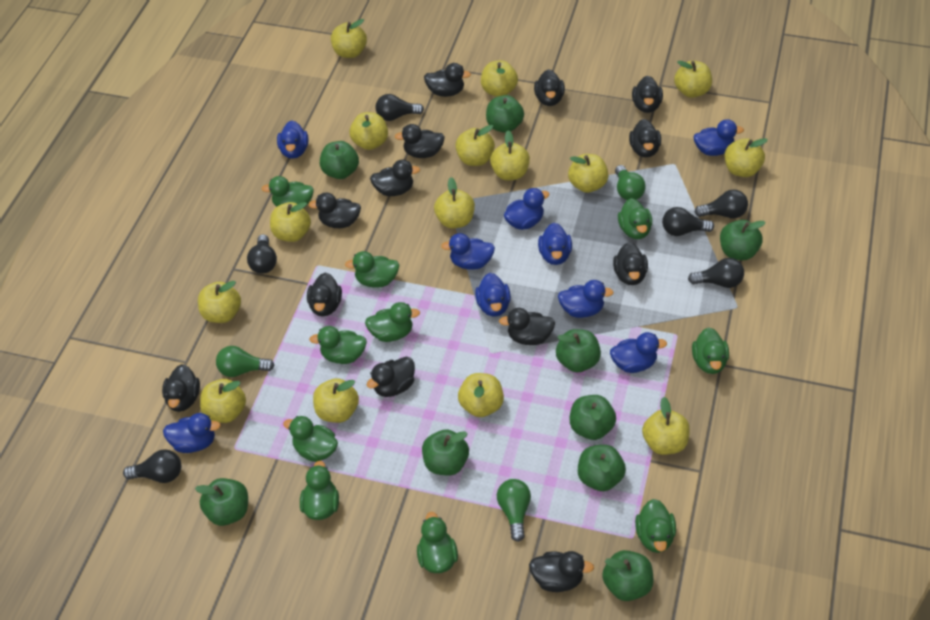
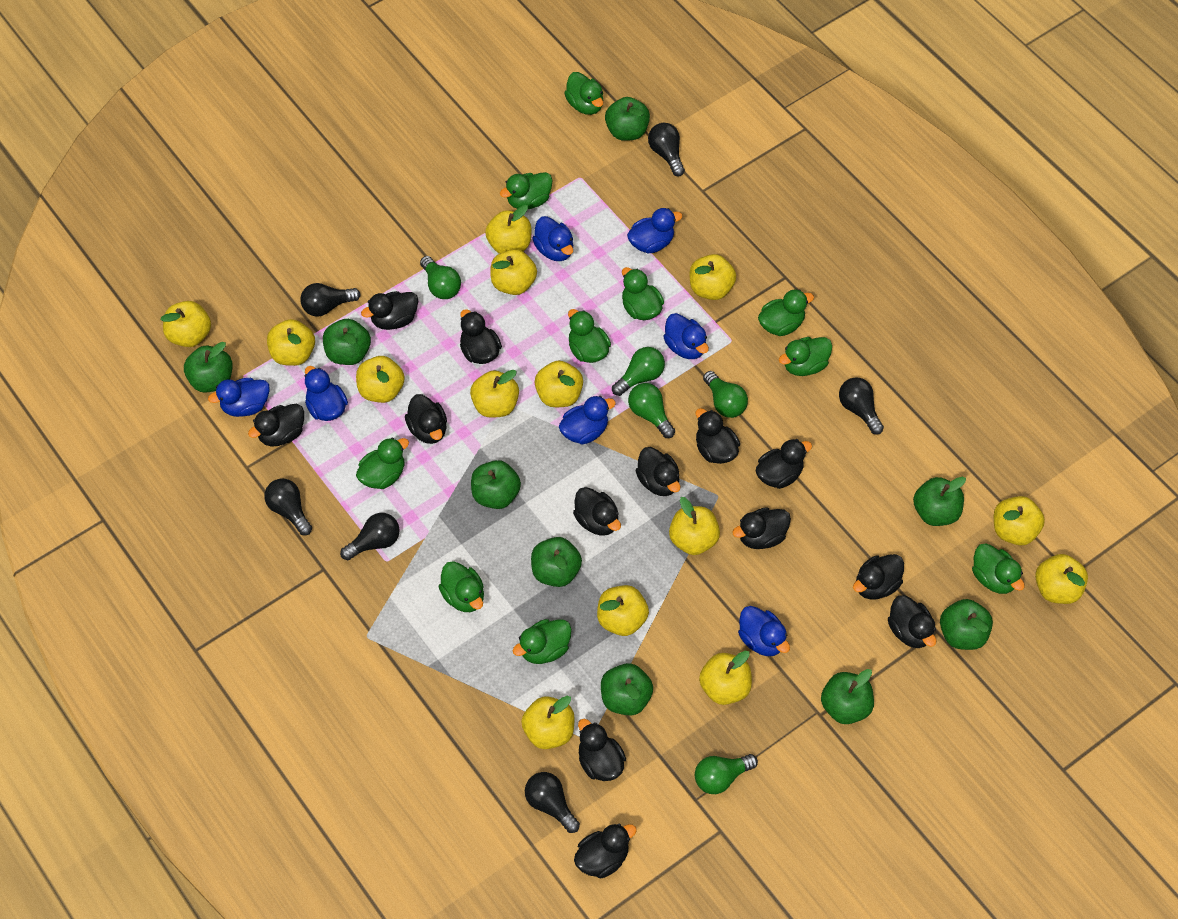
blue duck: 9 -> 7
green light bulb: 3 -> 5
yellow apple: 15 -> 14

